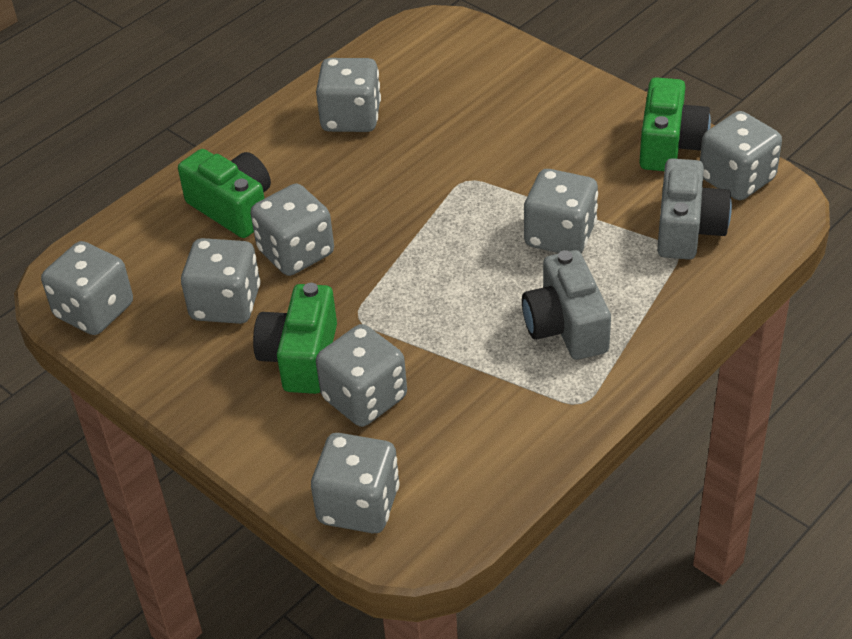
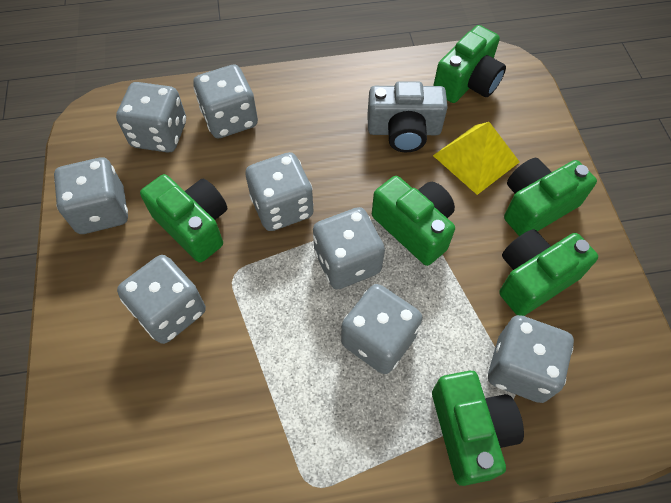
green camera: 3 -> 6
grey camera: 2 -> 1
yellow pyramid: 0 -> 1

